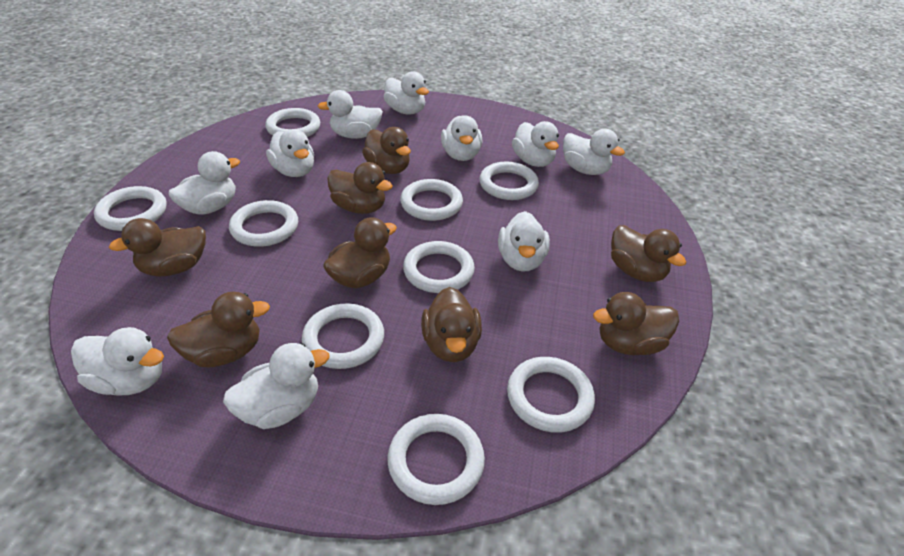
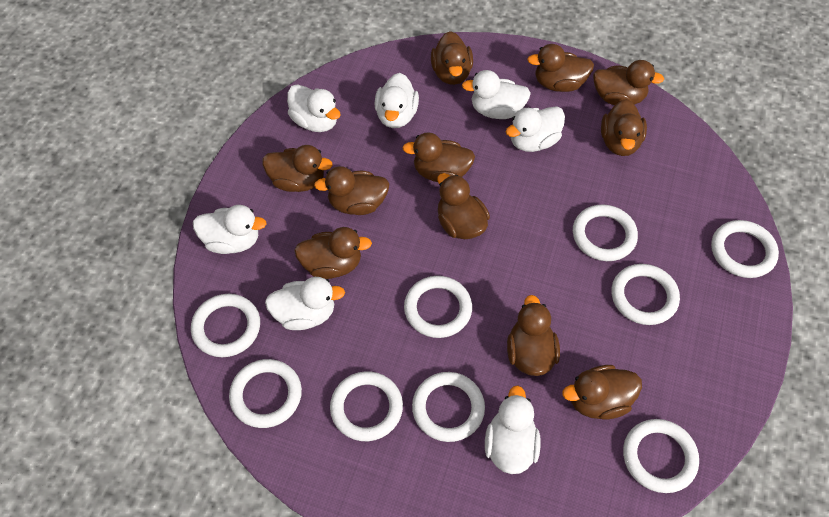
brown duck: 8 -> 11
white duck: 10 -> 7

